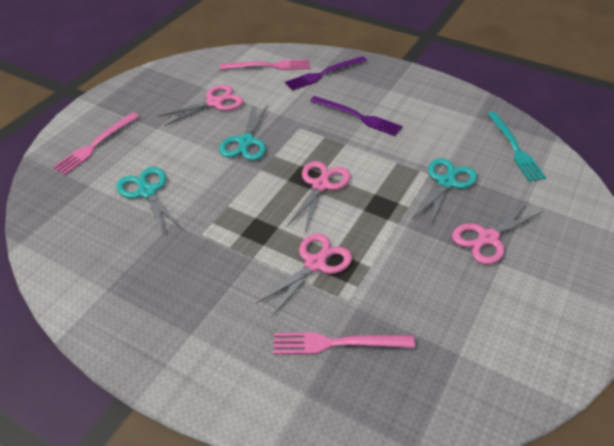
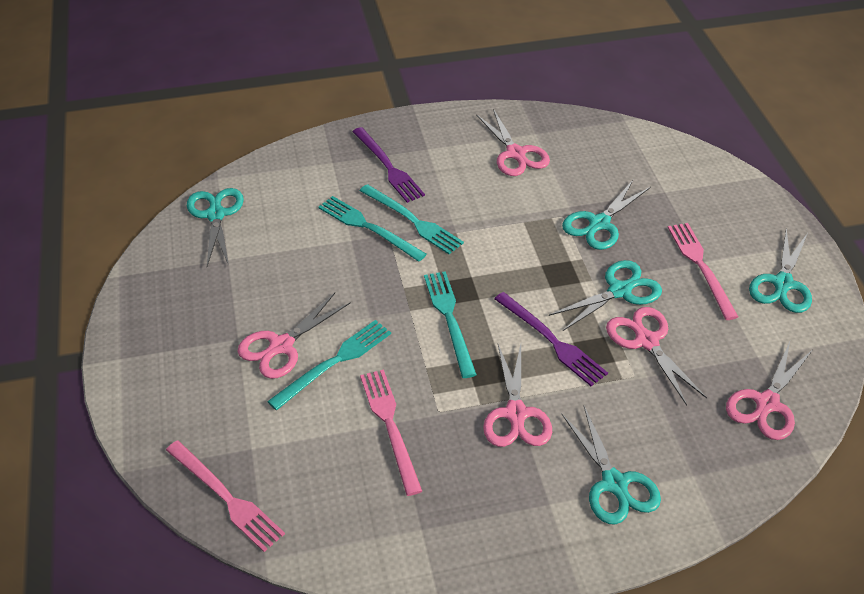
pink scissors: 4 -> 5
turquoise fork: 1 -> 4
turquoise scissors: 3 -> 5

